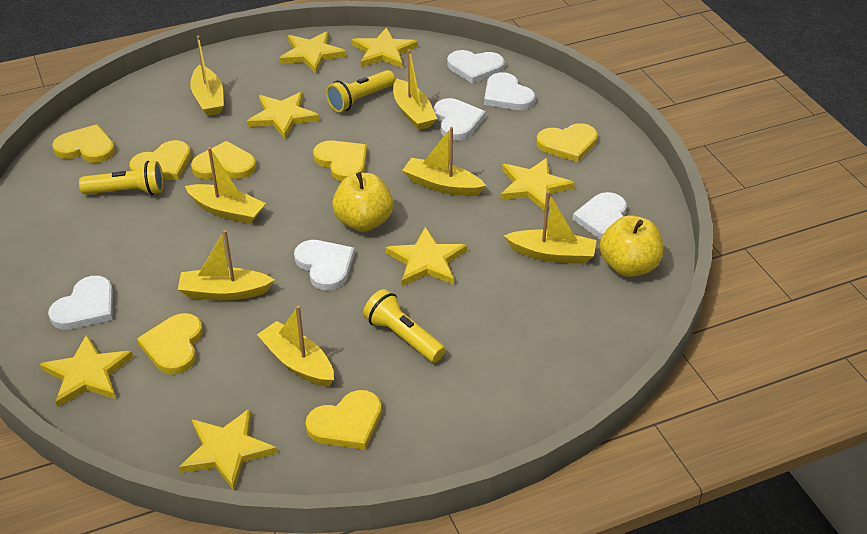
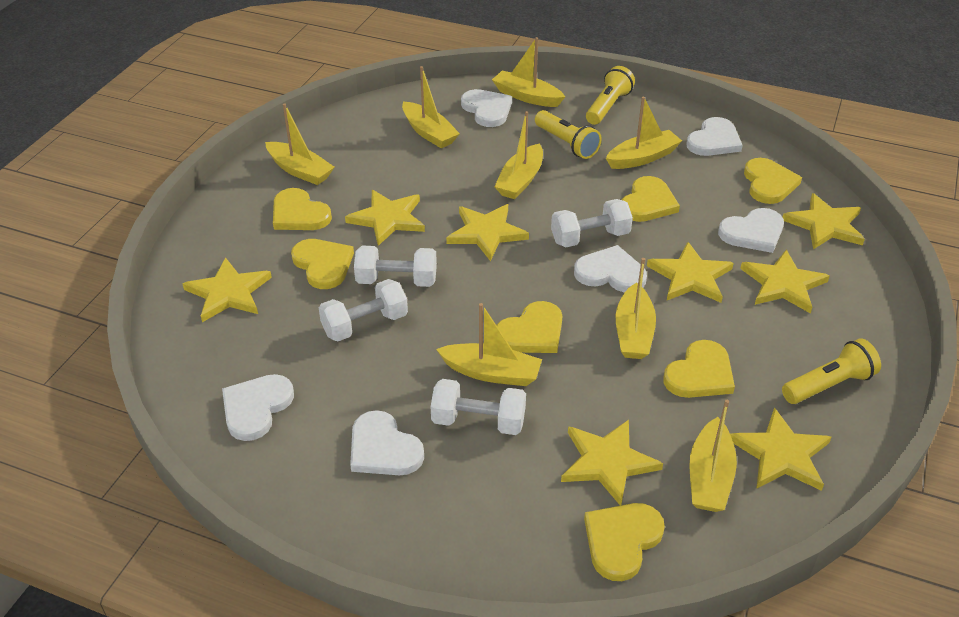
white dumbbell: 0 -> 4
yellow apple: 2 -> 0
yellow boat: 7 -> 8
yellow star: 7 -> 8

